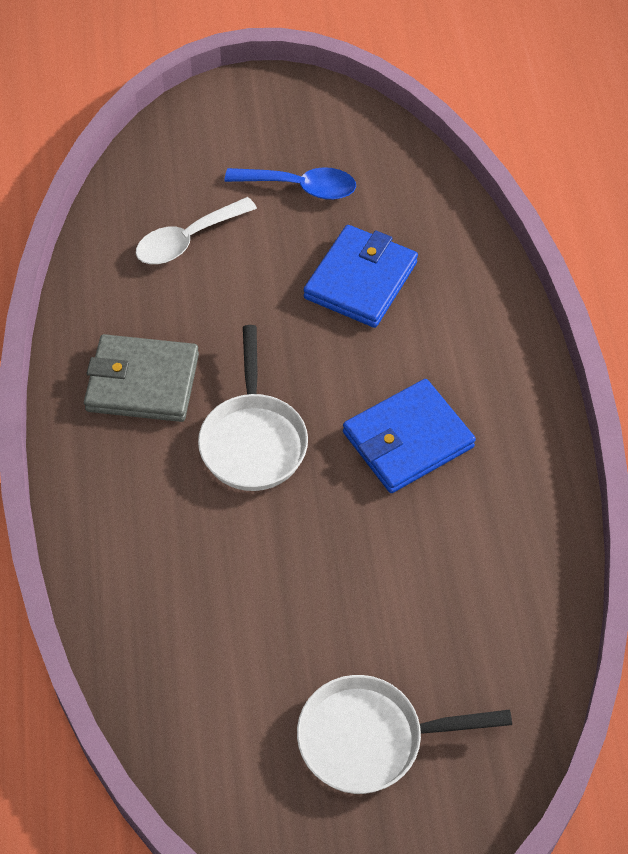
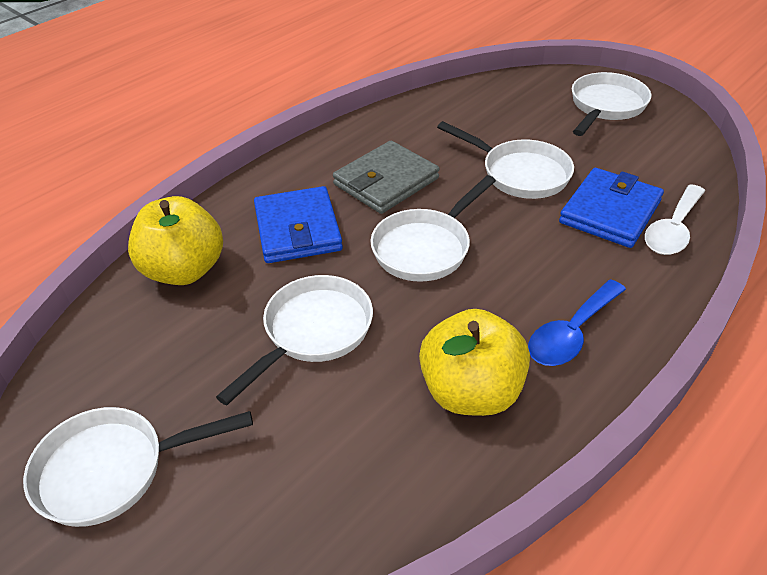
white pan: 2 -> 5
yellow apple: 0 -> 2

